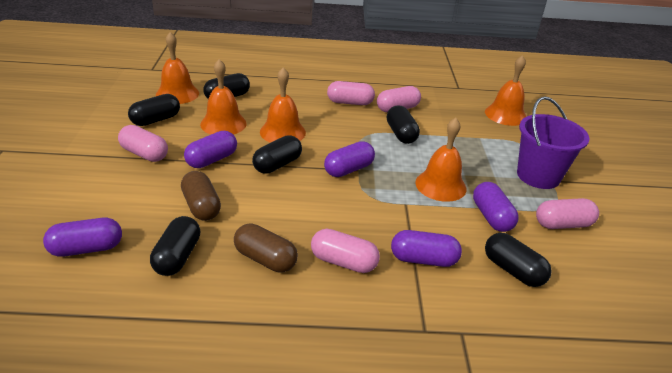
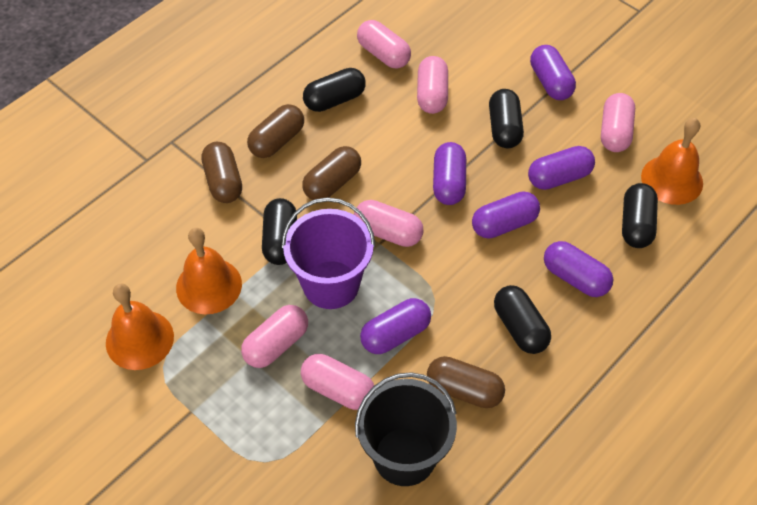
black bucket: 0 -> 1
black capsule: 6 -> 5
brown capsule: 2 -> 4
orange bell: 5 -> 3
pink capsule: 5 -> 6
purple capsule: 5 -> 6

